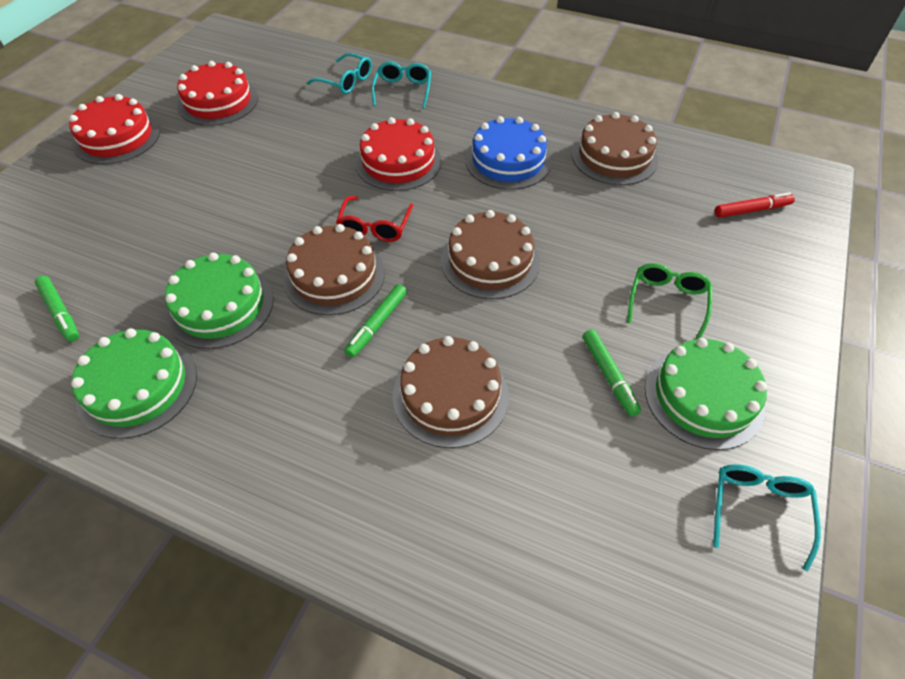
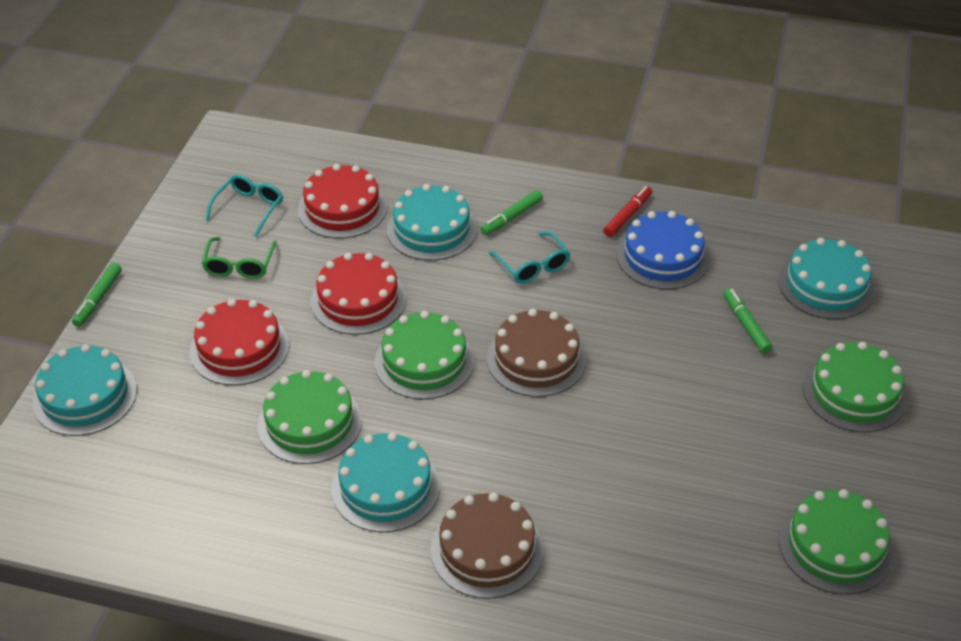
brown cake: 4 -> 2
green cake: 3 -> 4
red glasses: 1 -> 0
turquoise cake: 0 -> 4
turquoise glasses: 3 -> 2

